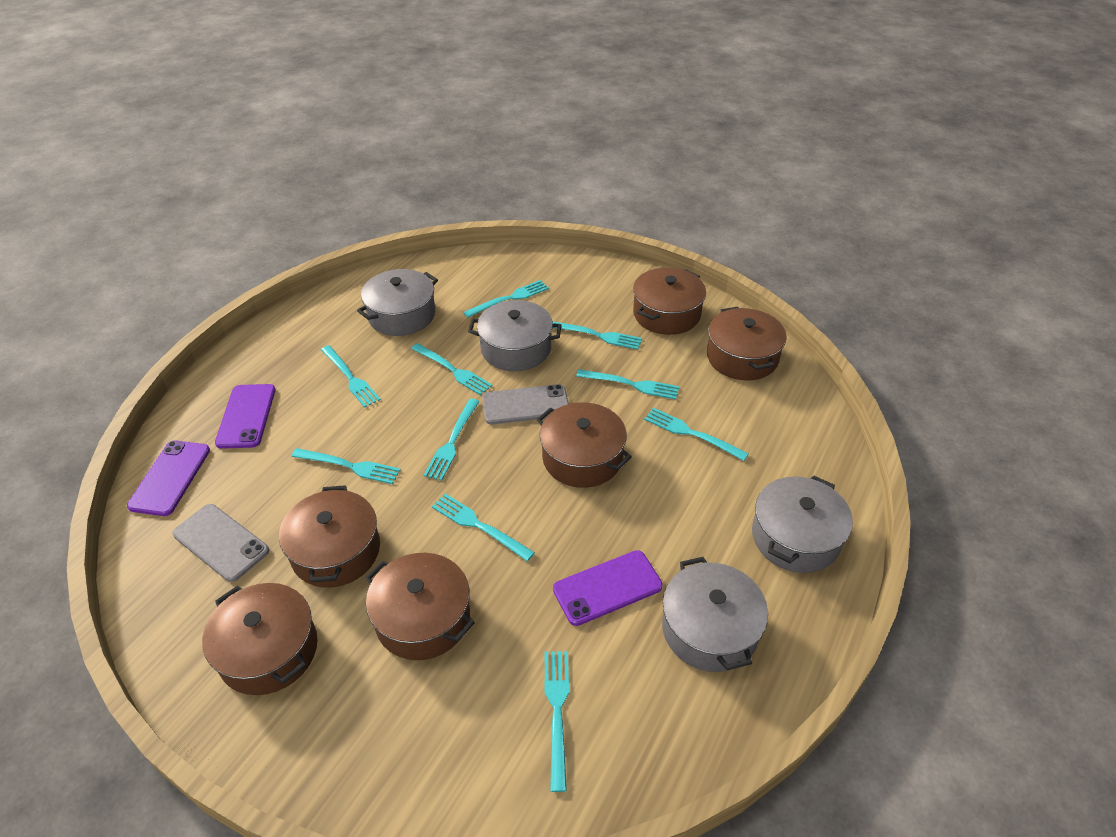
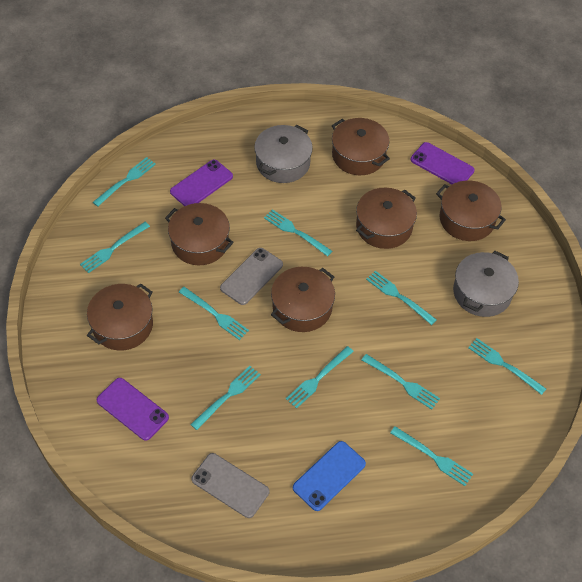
blue phone: 0 -> 1
grey pot: 4 -> 2

